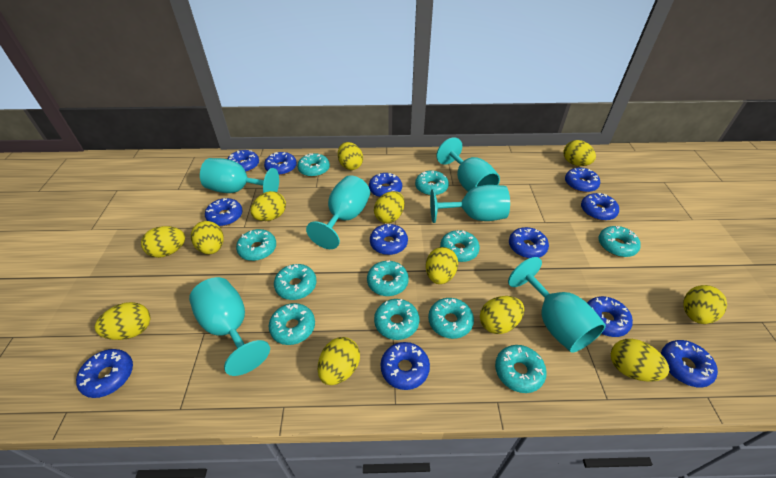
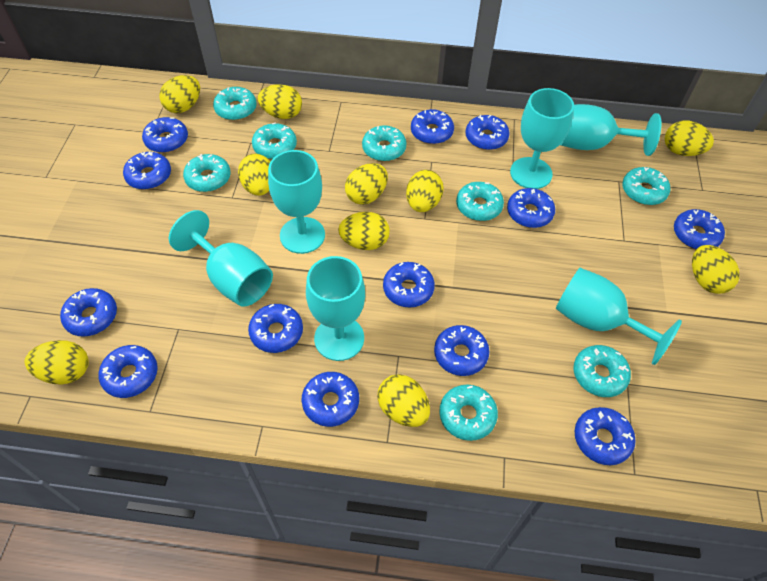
blue donut: 12 -> 13
turquoise donut: 11 -> 8
yellow egg: 12 -> 10

